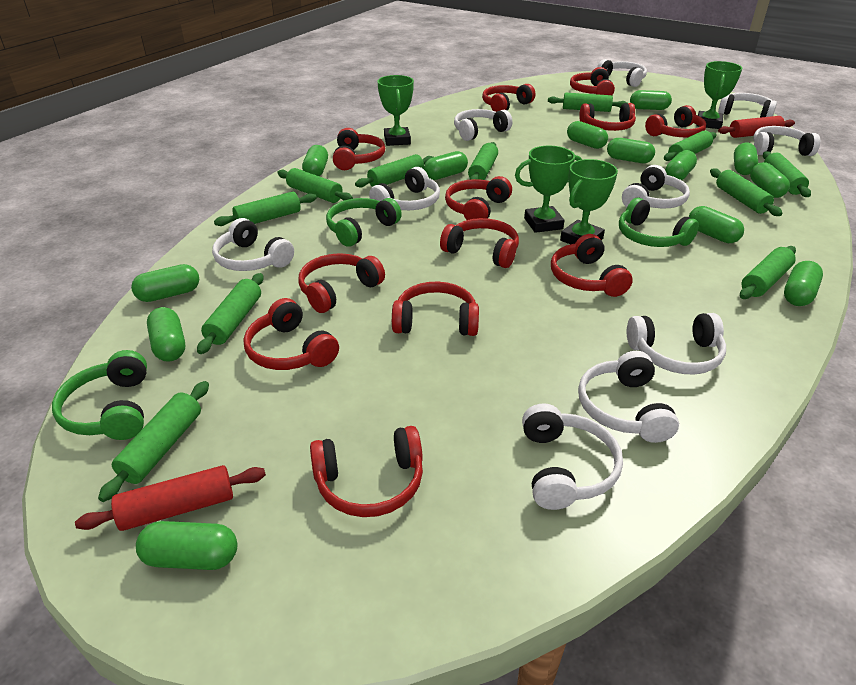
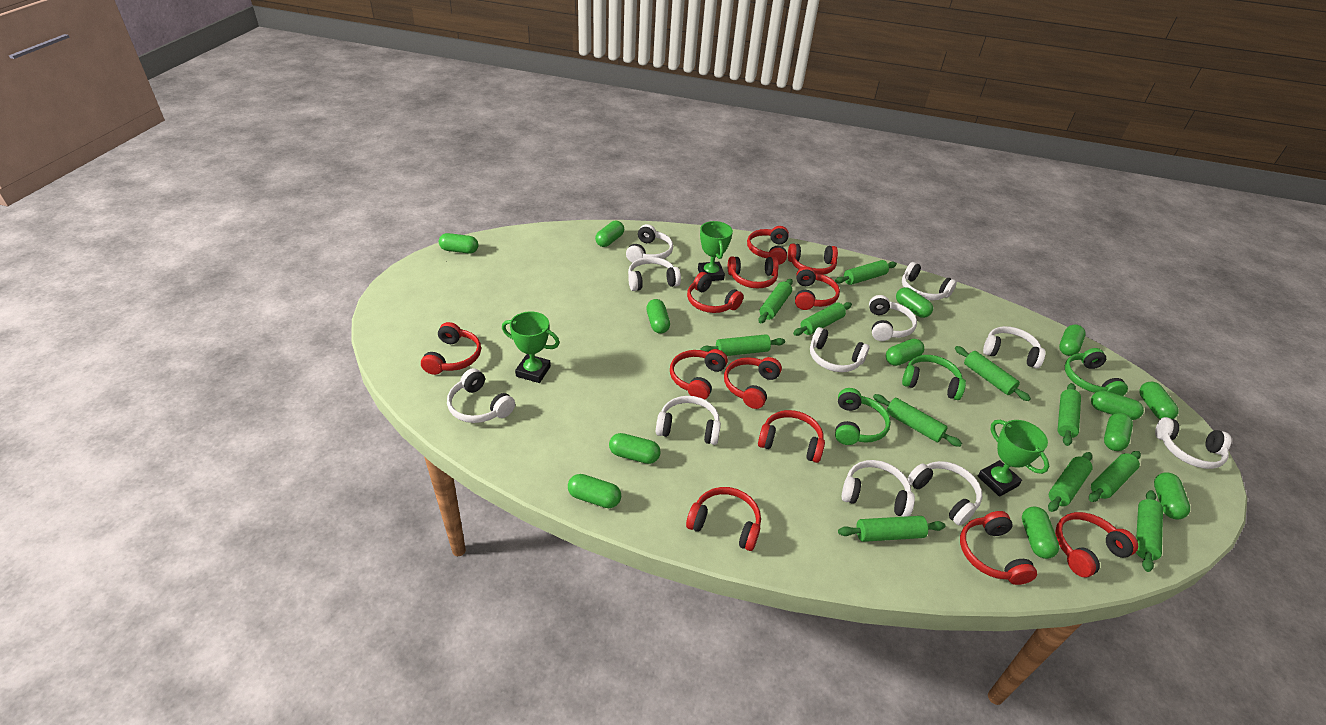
green trophy: 4 -> 3
red rolling pin: 2 -> 0
white headphones: 10 -> 11

